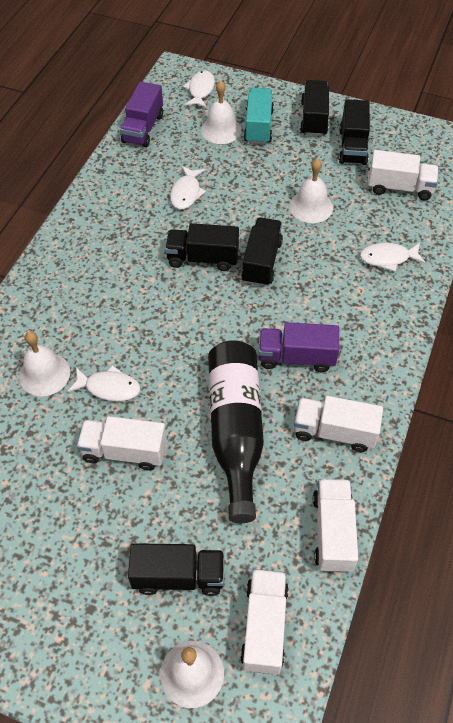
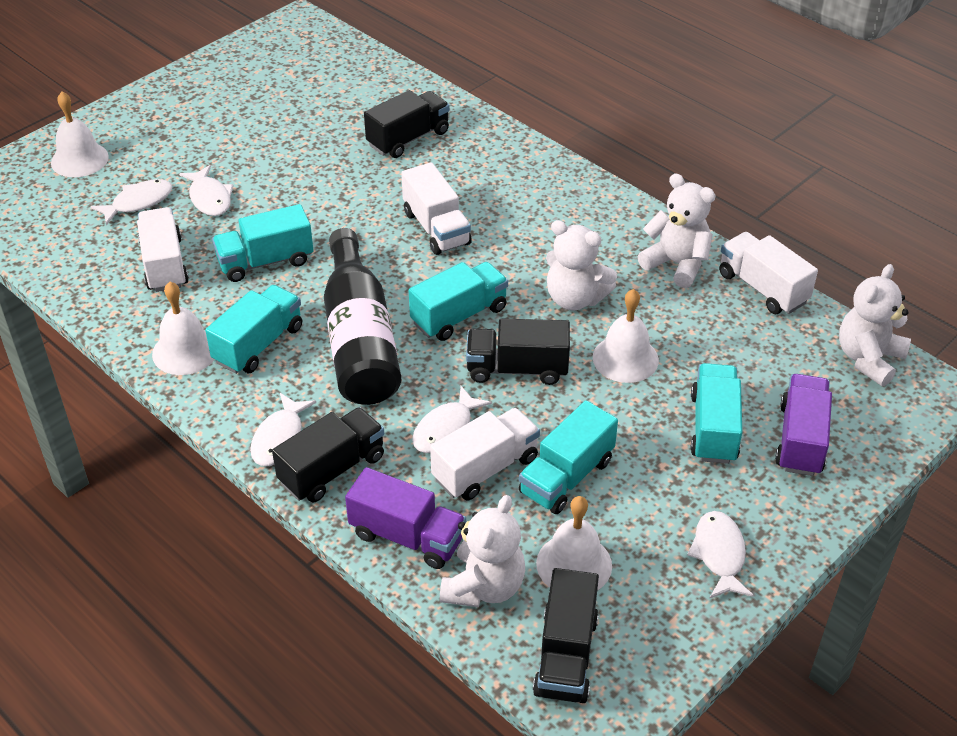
black truck: 5 -> 4
turquoise truck: 1 -> 5
white fish: 4 -> 5
white teddy bear: 0 -> 4
white truck: 5 -> 4

